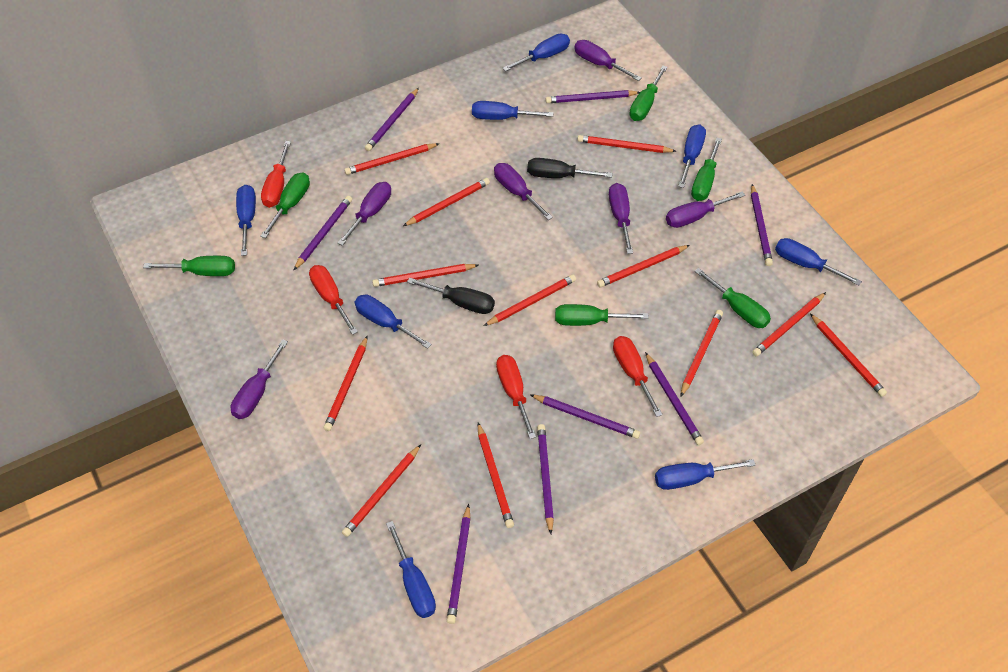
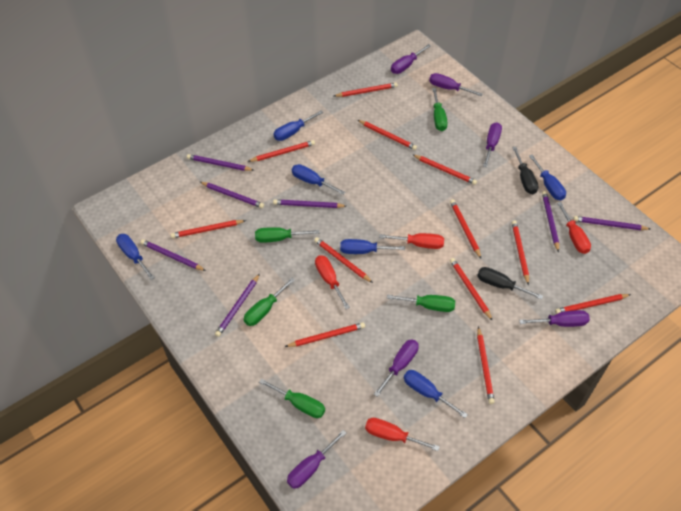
blue screwdriver: 8 -> 6
green screwdriver: 6 -> 5
purple pencil: 8 -> 7

